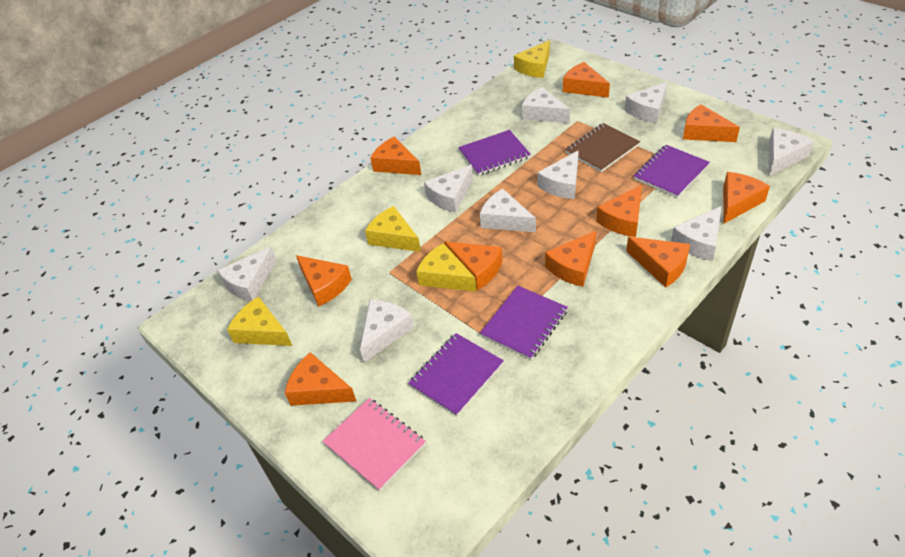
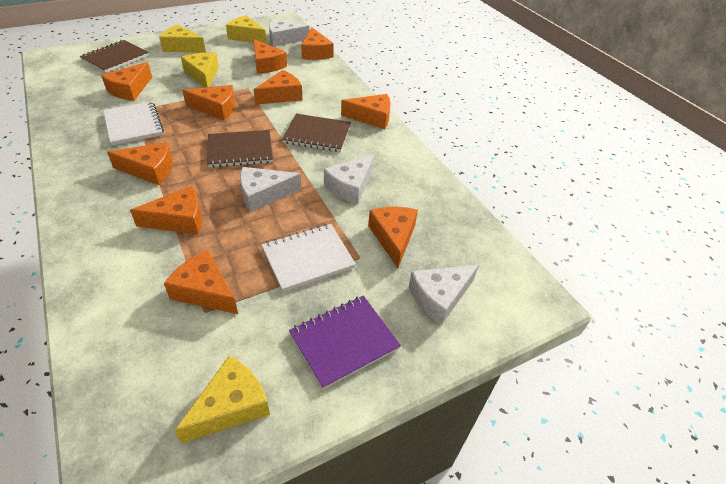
brown notebook: 1 -> 3
pink notebook: 1 -> 0
purple notebook: 4 -> 1
white cheese: 9 -> 4
white notebook: 0 -> 2

